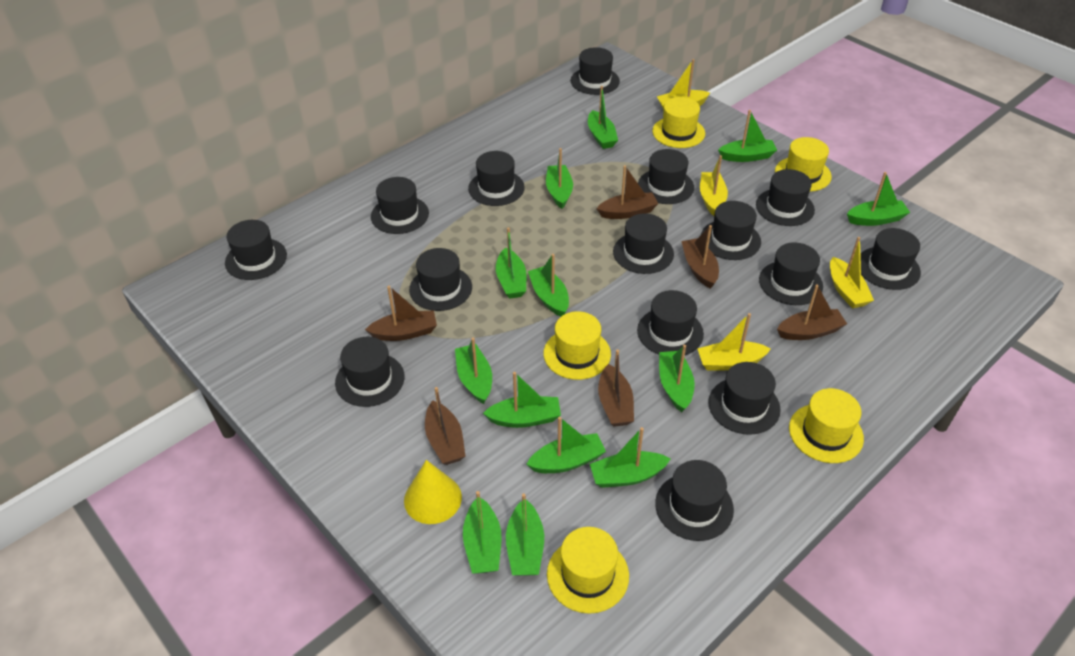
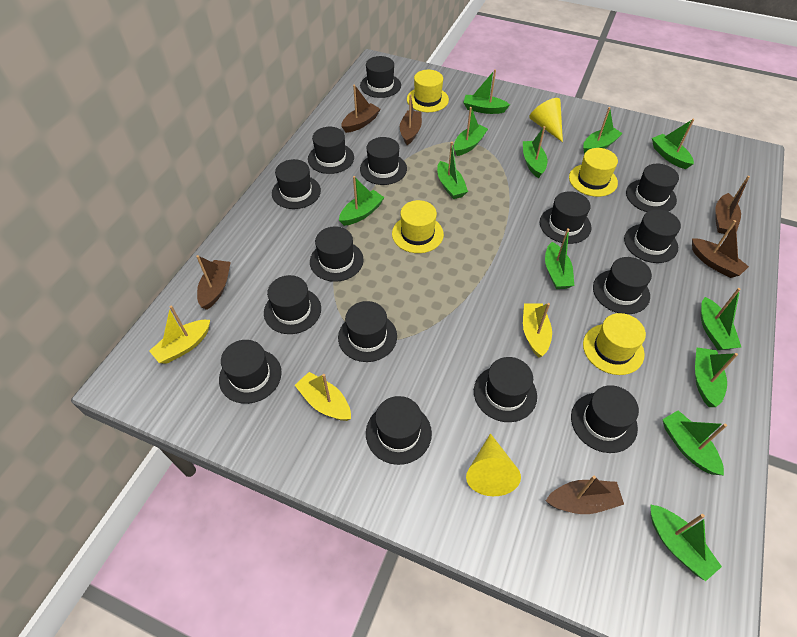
green boat: 13 -> 12
yellow boat: 4 -> 3
yellow cone: 1 -> 2
yellow hat: 5 -> 4

